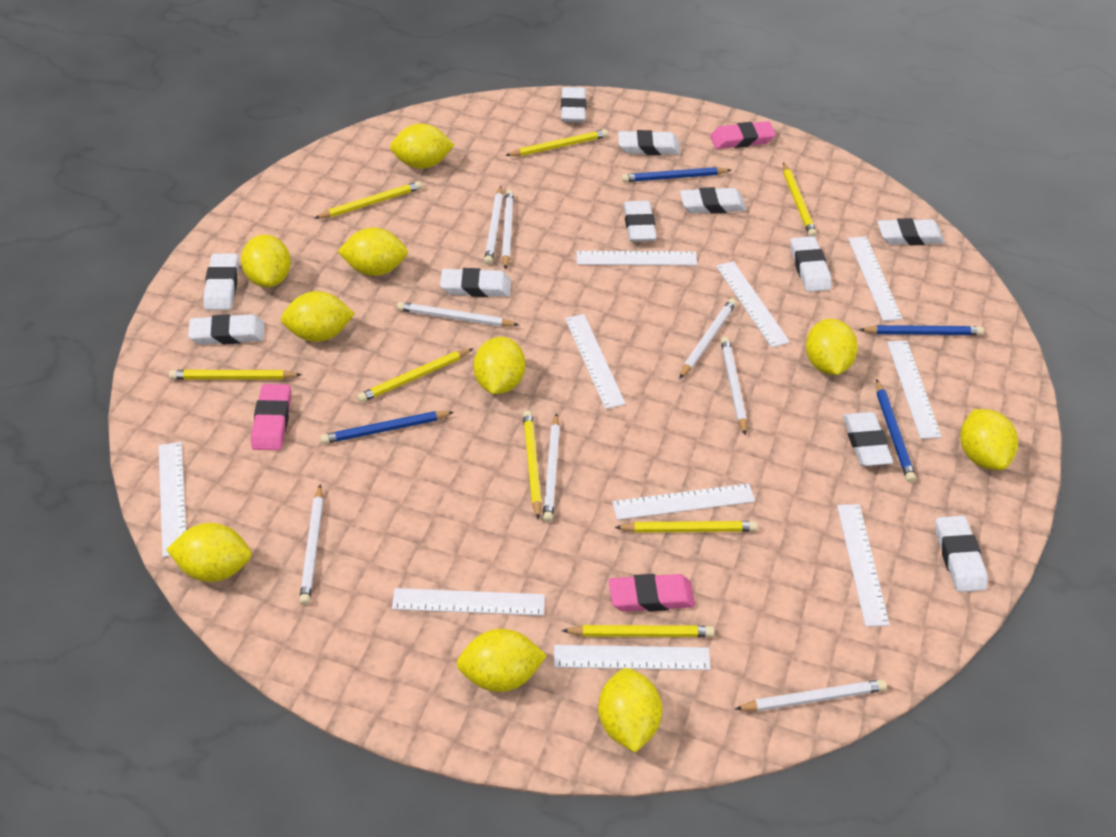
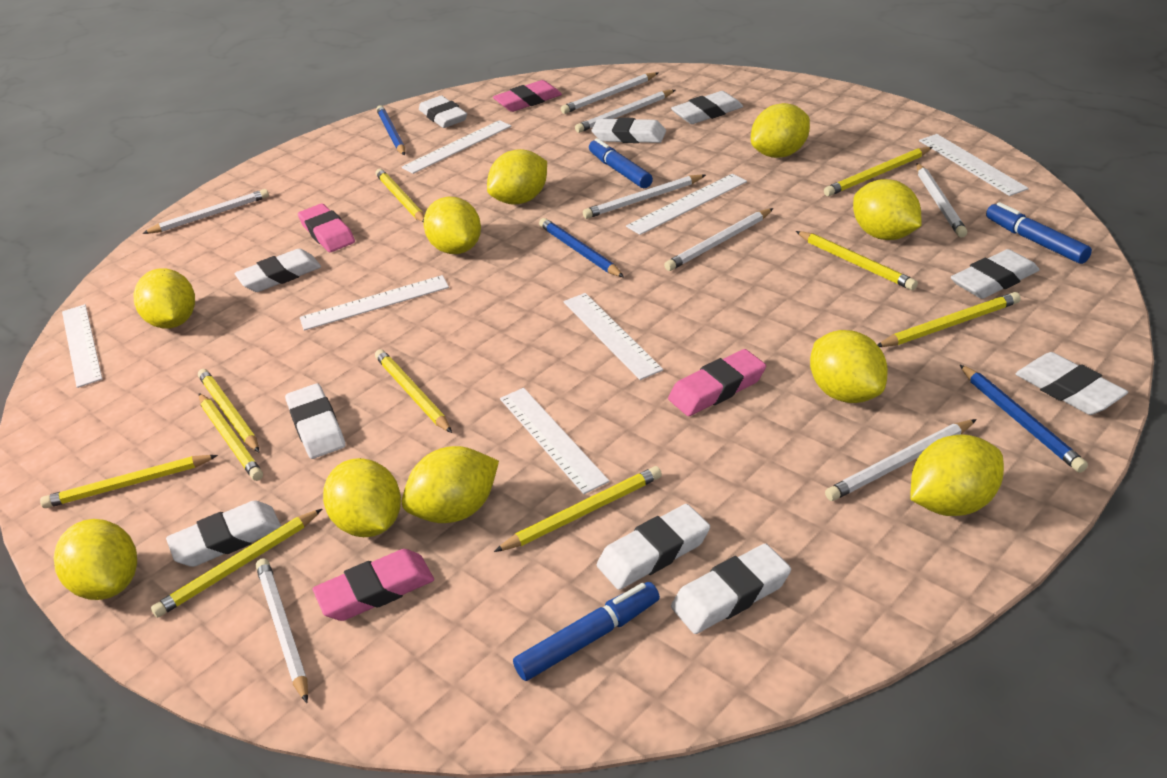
blue marker: 0 -> 3
blue pencil: 4 -> 3
pink eraser: 3 -> 4
white eraser: 11 -> 10
white ruler: 10 -> 7
yellow pencil: 8 -> 10

